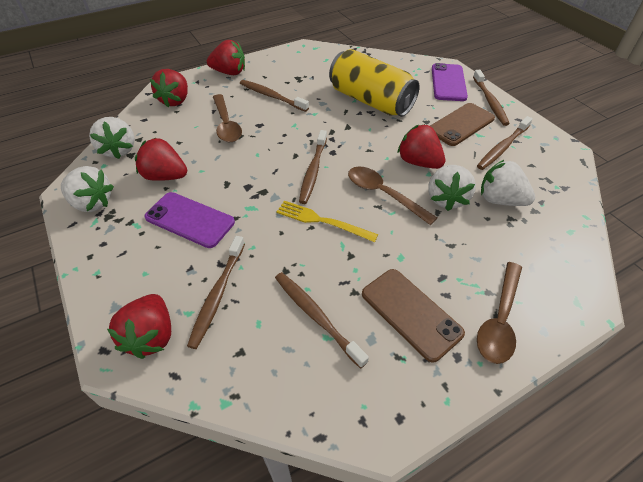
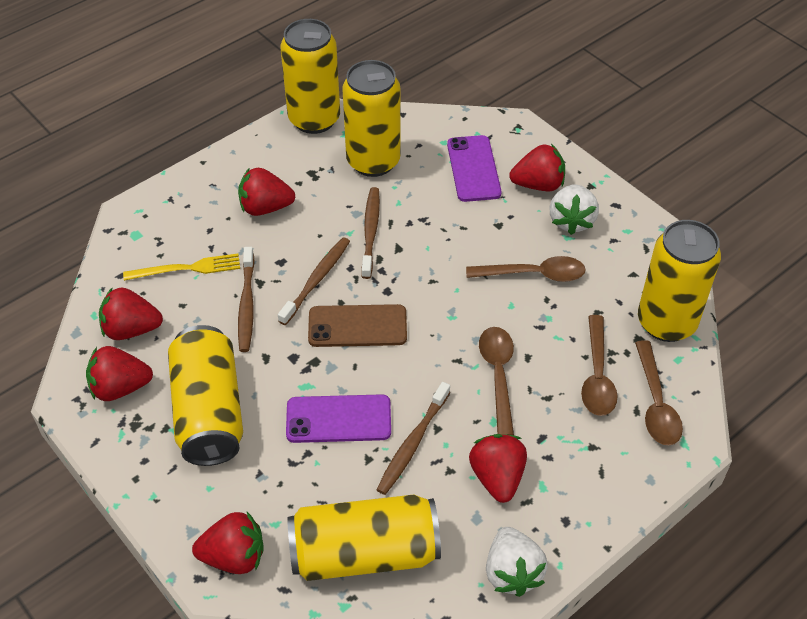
brown phone: 2 -> 1
brown spoon: 3 -> 4
brown toothbrush: 6 -> 4
red strawberry: 5 -> 6
white strawberry: 4 -> 2
yellow can: 1 -> 5

